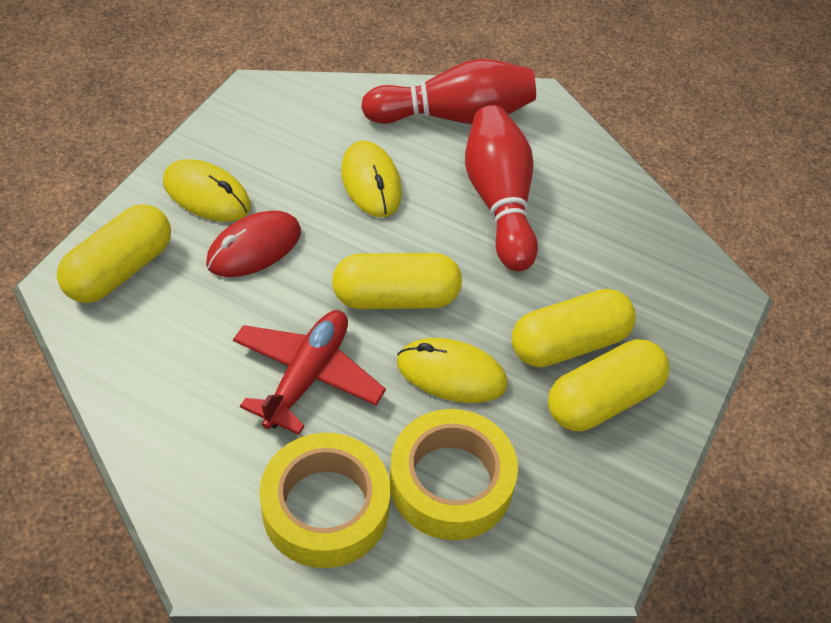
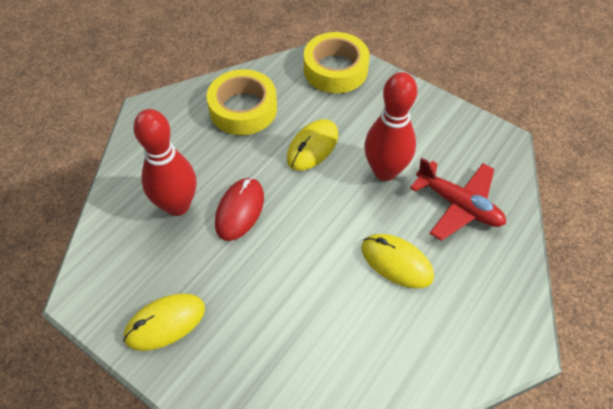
yellow capsule: 4 -> 0

